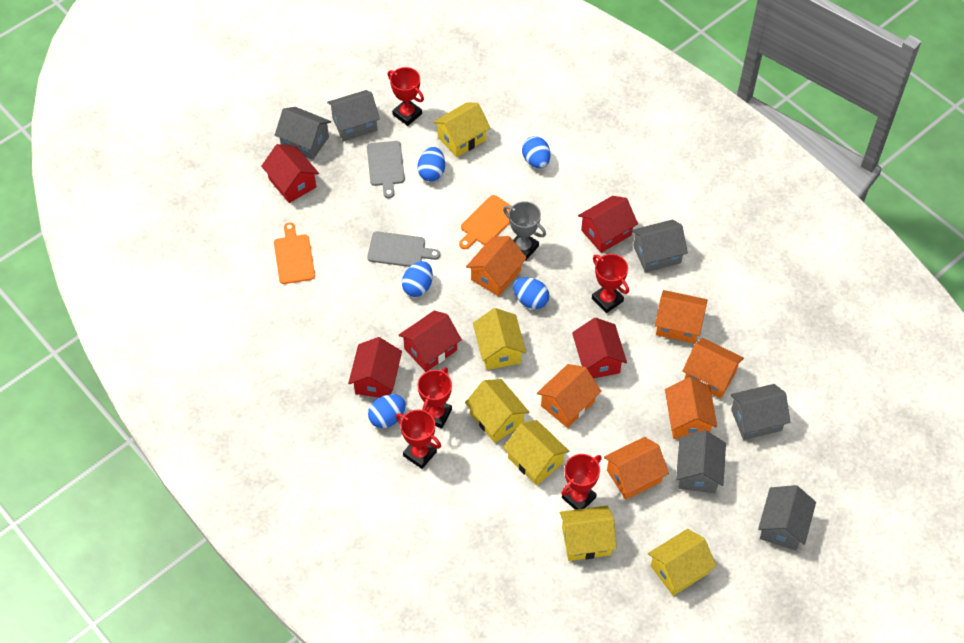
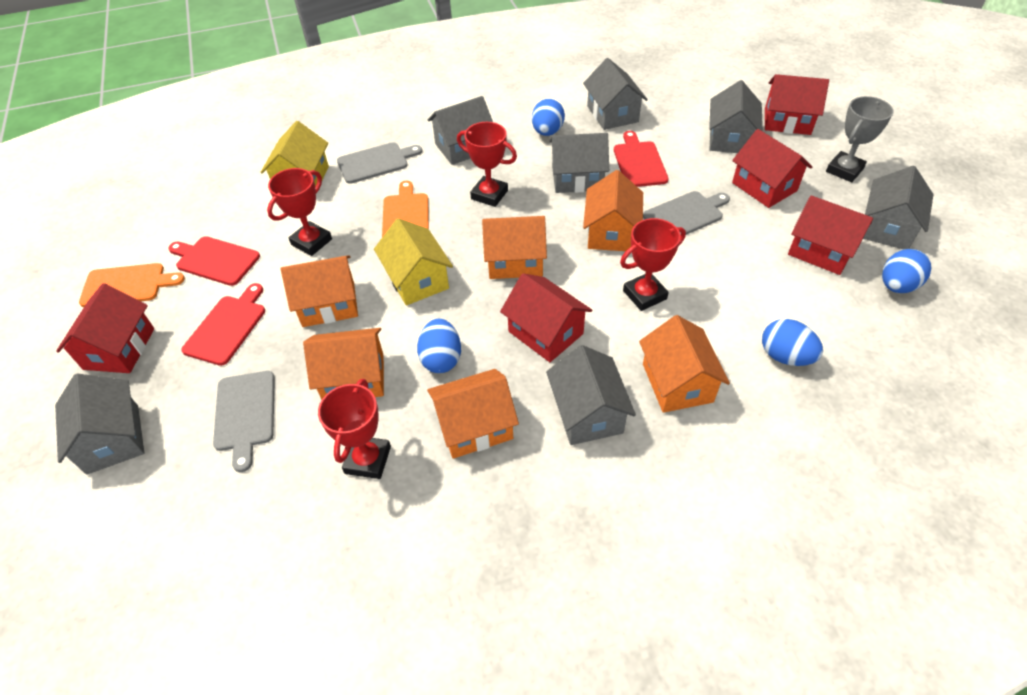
blue egg: 5 -> 4
grey cutting board: 2 -> 3
grey house: 6 -> 7
red cutting board: 0 -> 3
red trophy: 5 -> 4
yellow house: 6 -> 2

